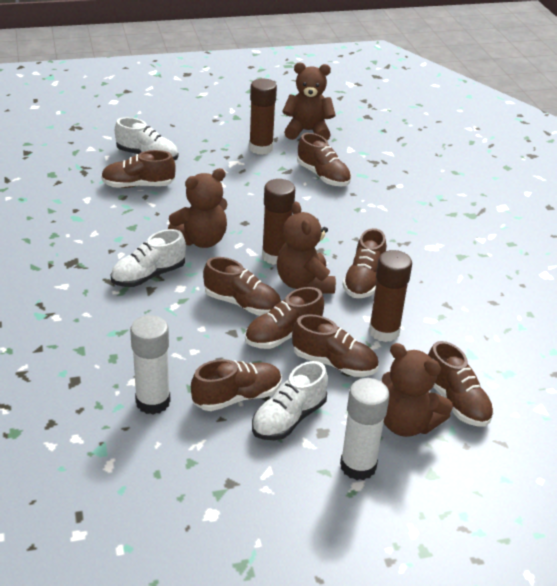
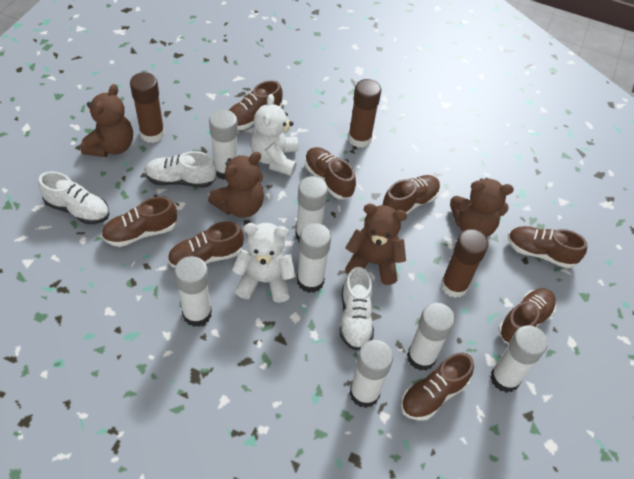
white glue stick: 2 -> 7
white teddy bear: 0 -> 2

